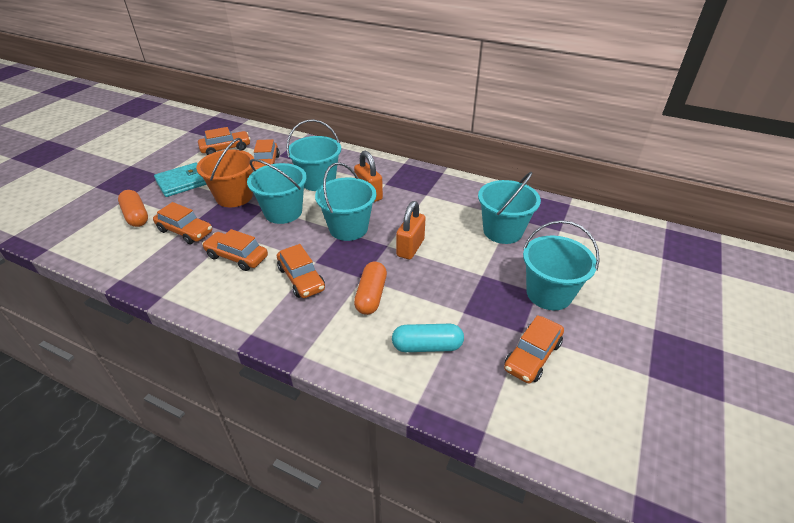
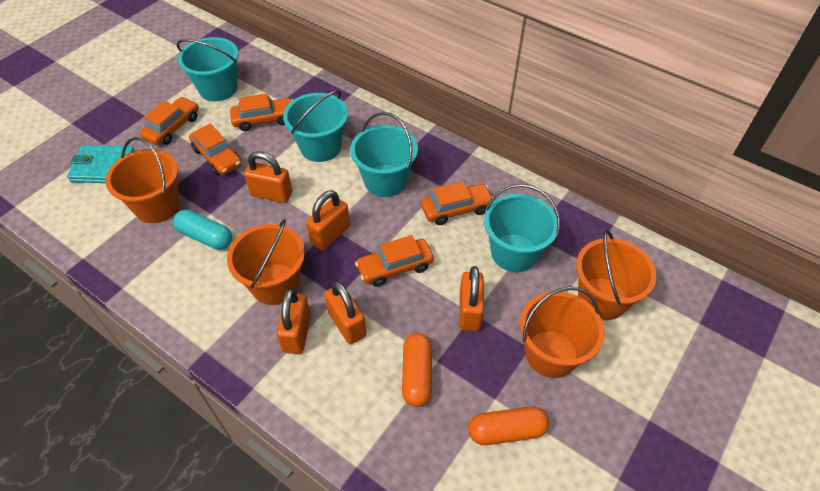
orange bucket: 1 -> 4
orange car: 6 -> 5
orange padlock: 2 -> 5
turquoise bucket: 5 -> 4

